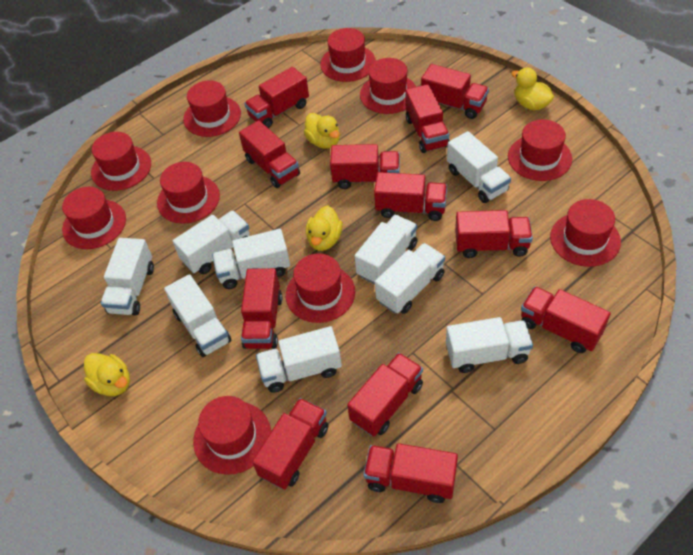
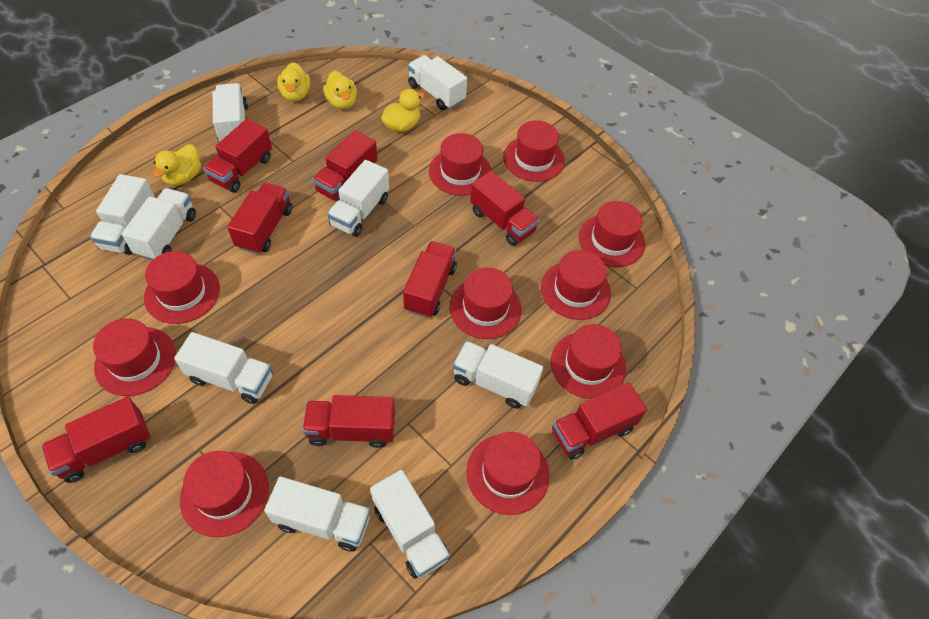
red truck: 12 -> 8

